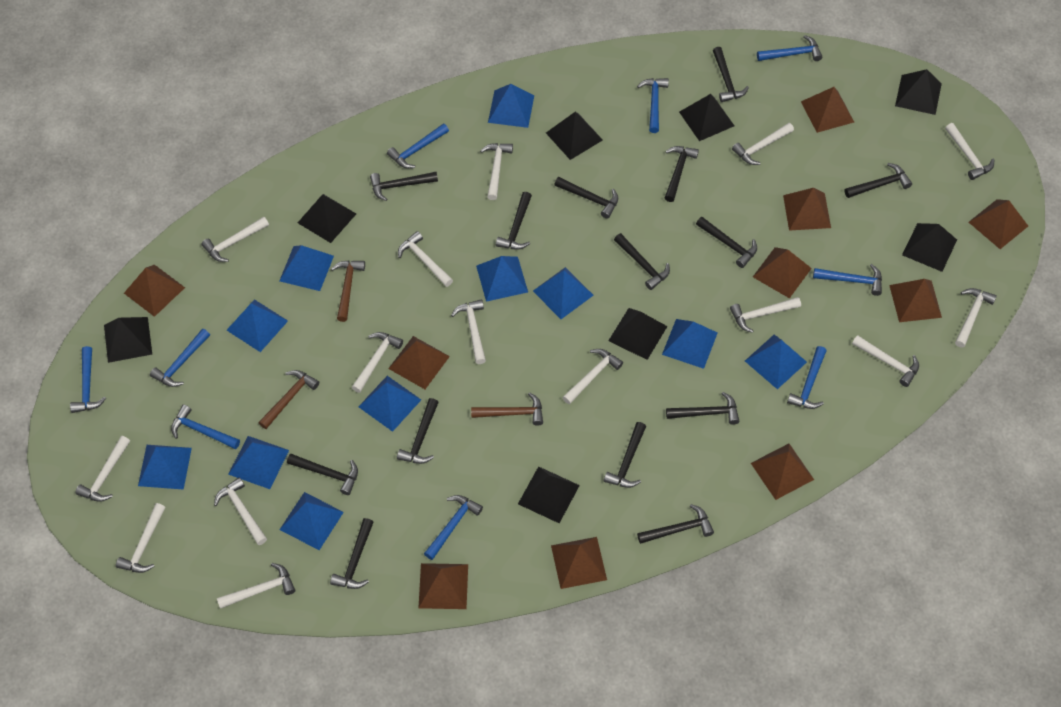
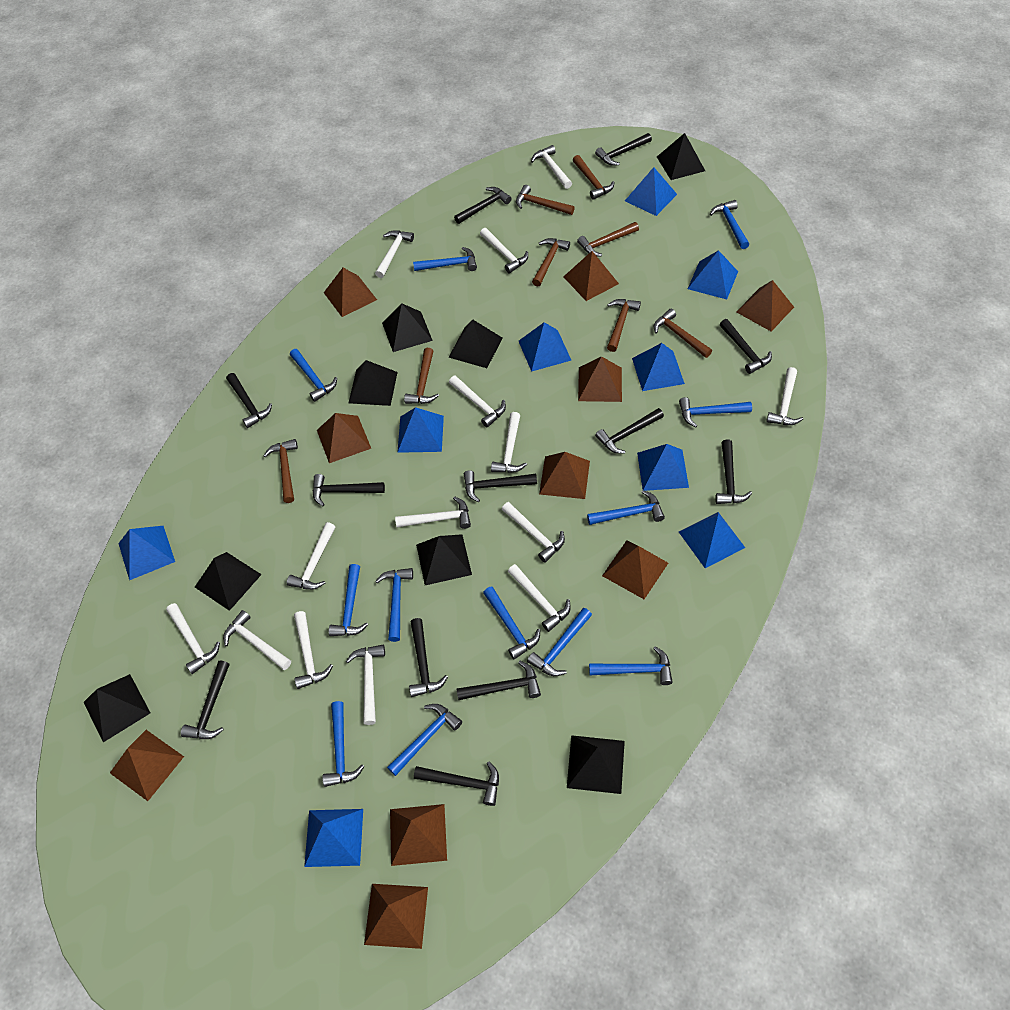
black hammer: 14 -> 12
blue hammer: 9 -> 12
blue pyramid: 11 -> 9
brown hammer: 3 -> 8
white hammer: 15 -> 14

